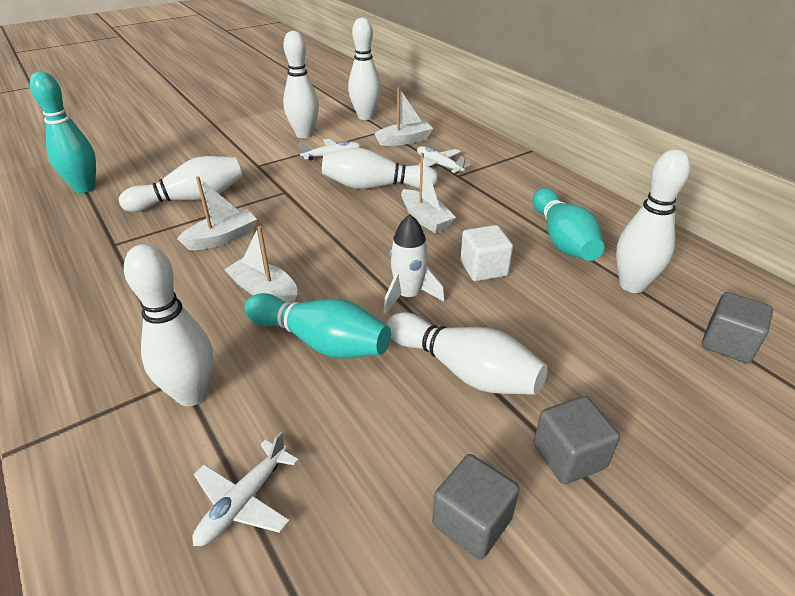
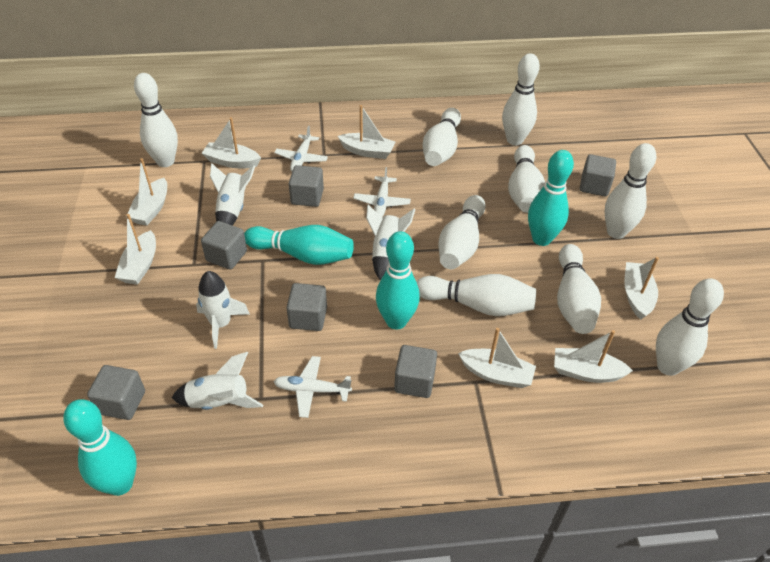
grey cube: 3 -> 6
turquoise bowling pin: 3 -> 4
white boat: 4 -> 7
white bowling pin: 7 -> 9
white cube: 1 -> 0
white rocket: 1 -> 4

